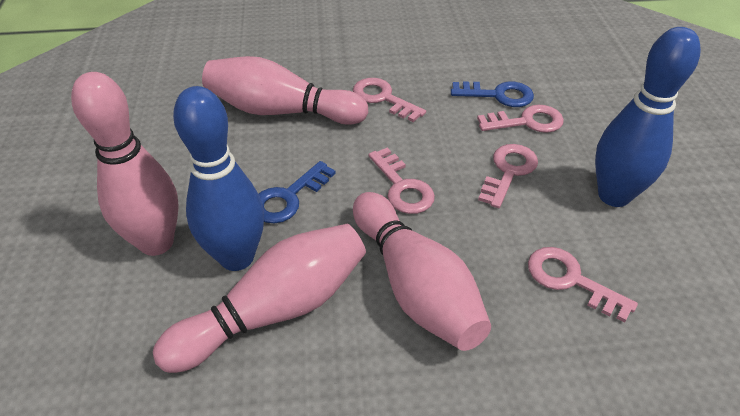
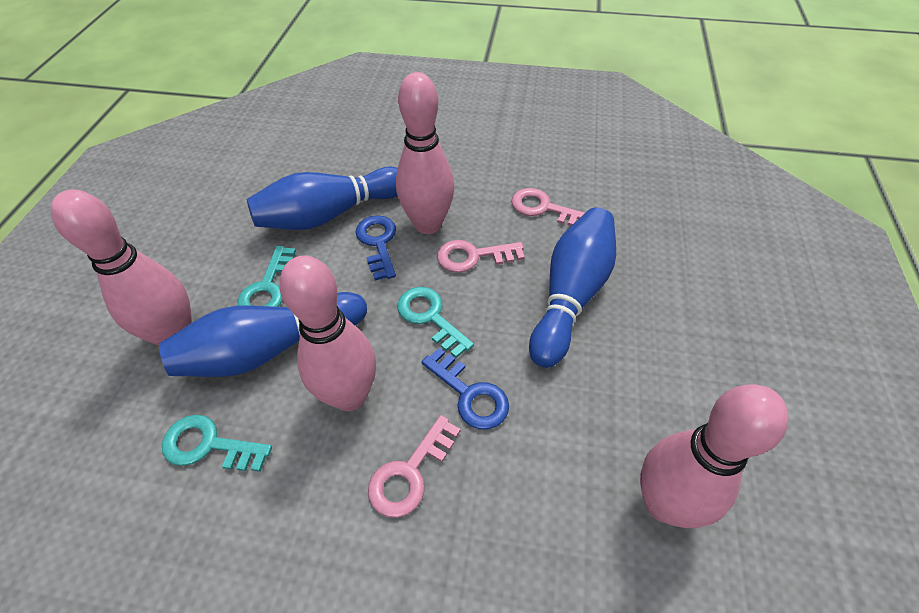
blue bowling pin: 2 -> 3
pink key: 5 -> 3
turquoise key: 0 -> 3

